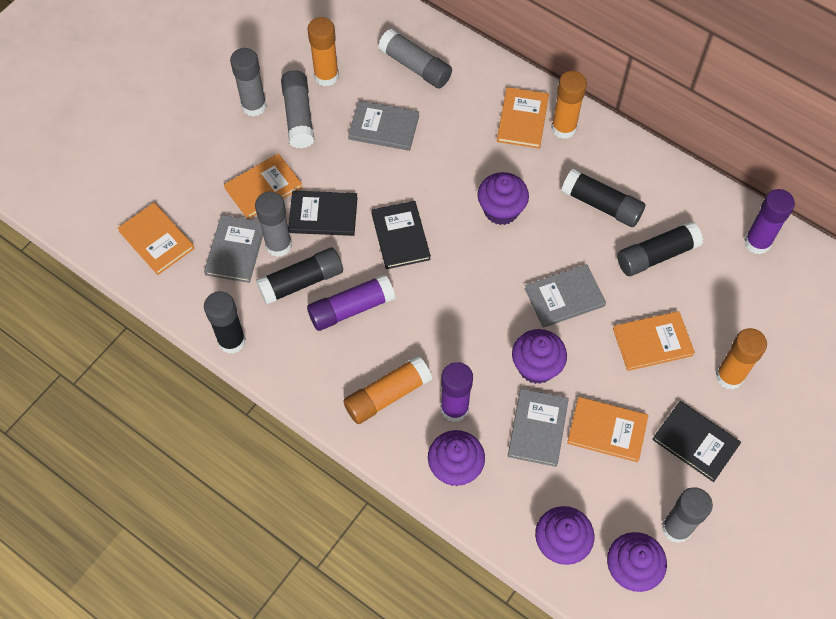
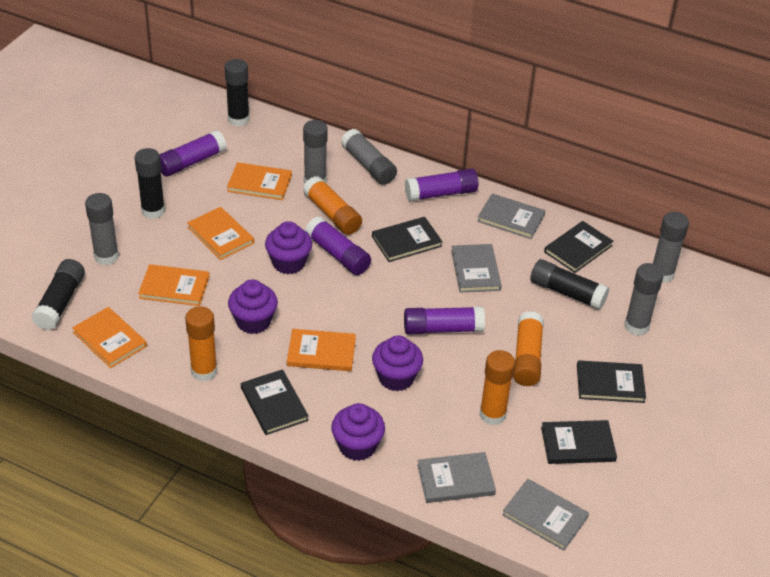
black book: 3 -> 5
purple cupcake: 5 -> 4
purple glue stick: 3 -> 4

